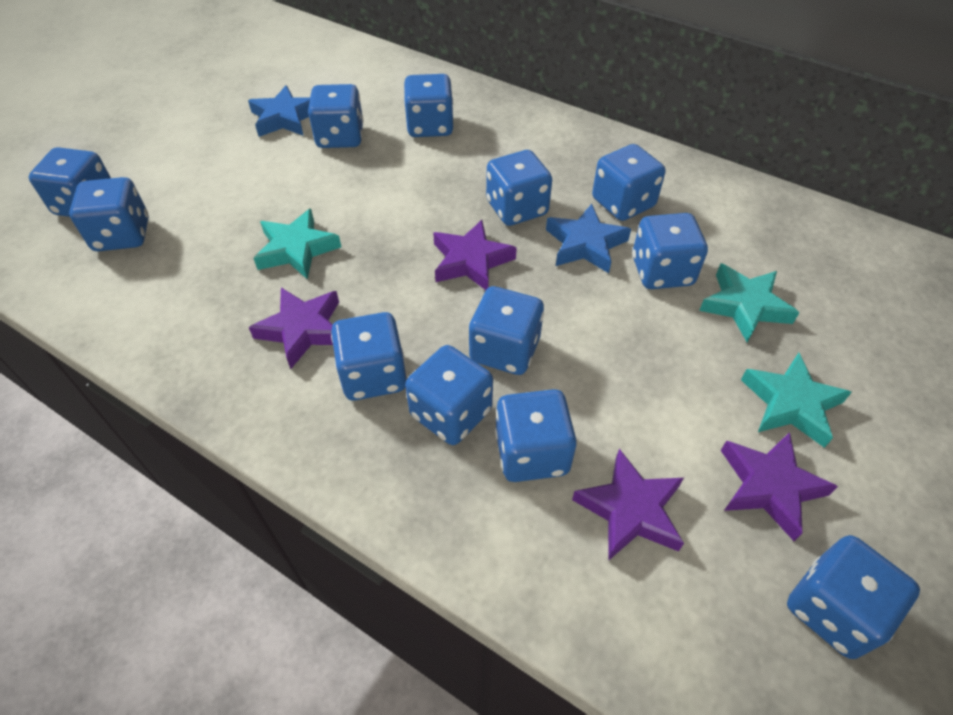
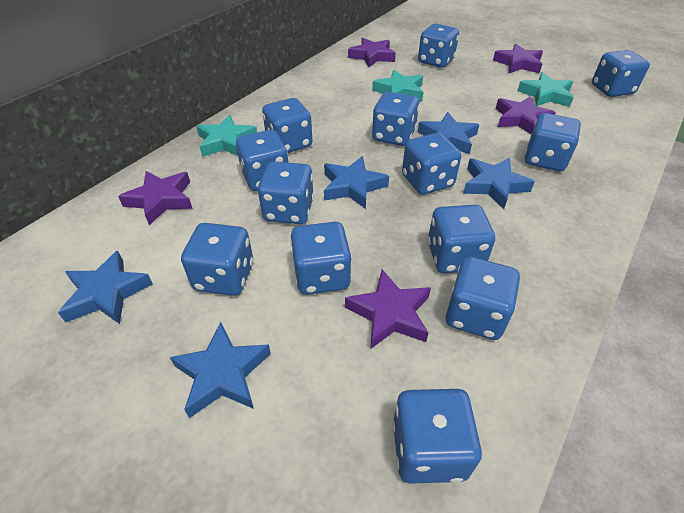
blue dice: 12 -> 13
blue star: 2 -> 5
purple star: 4 -> 5

